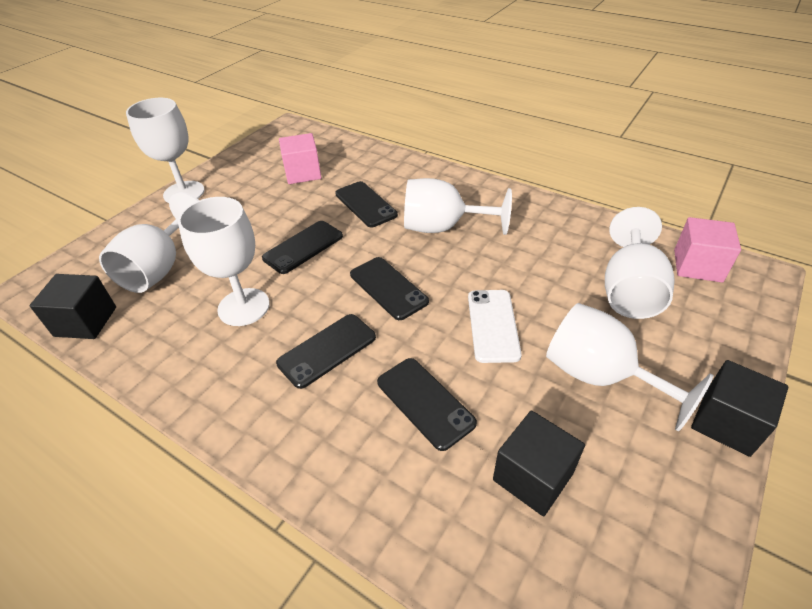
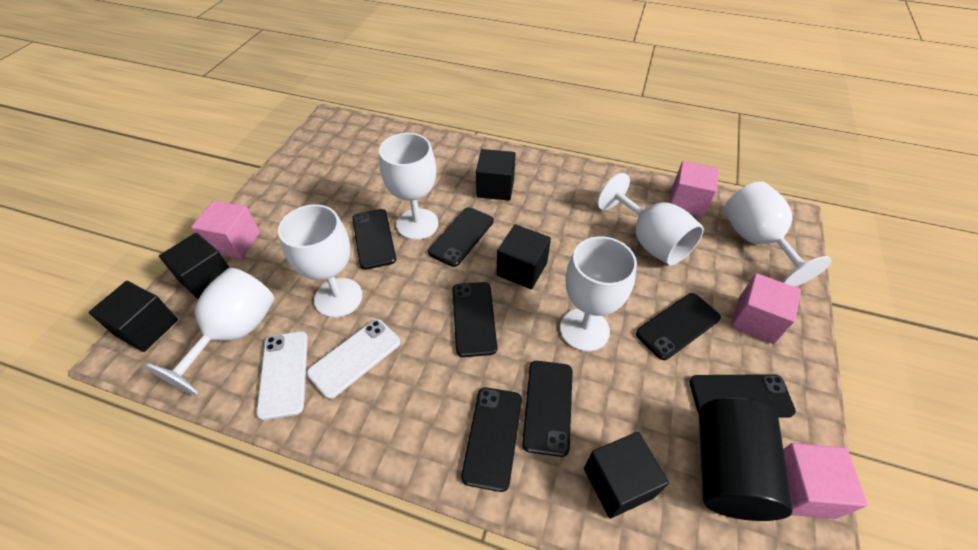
black cube: 3 -> 5
black cylinder: 0 -> 1
black phone: 5 -> 7
pink cube: 2 -> 4
white phone: 1 -> 2

